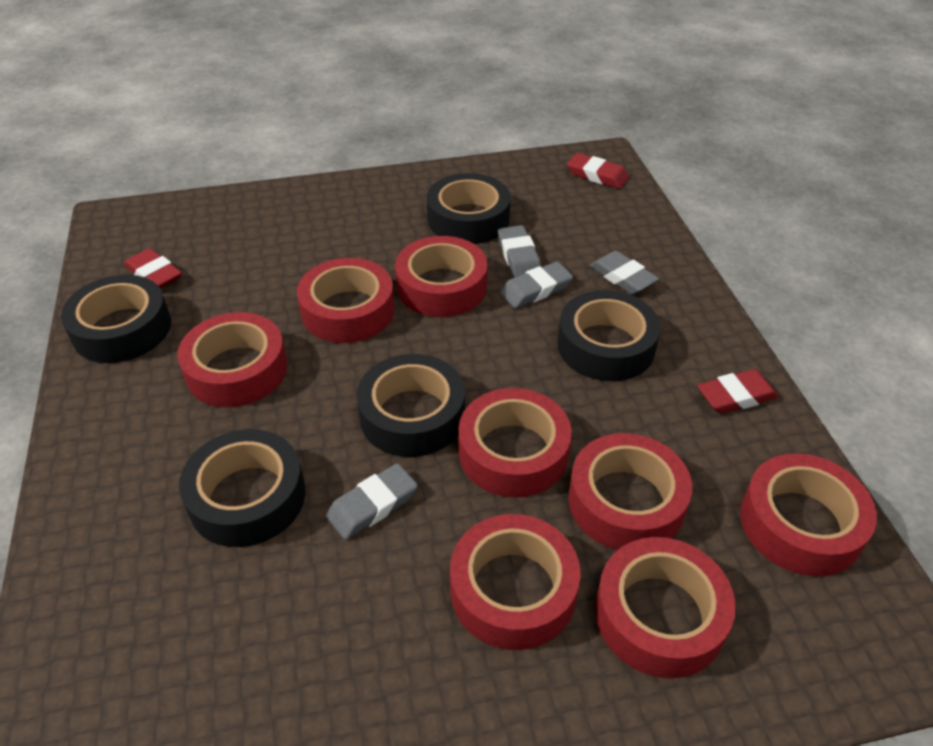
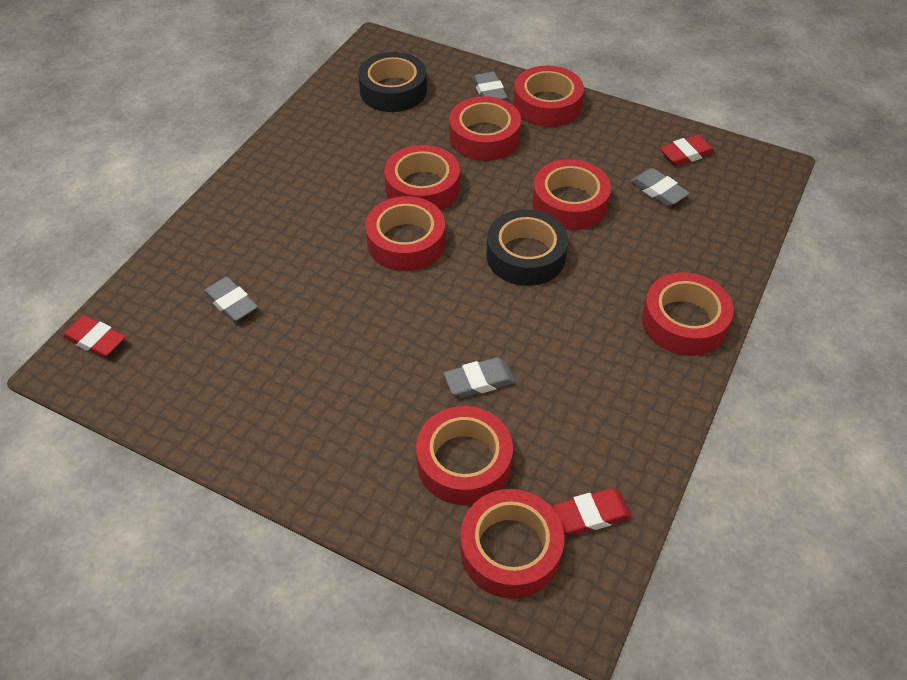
black tape: 5 -> 2

